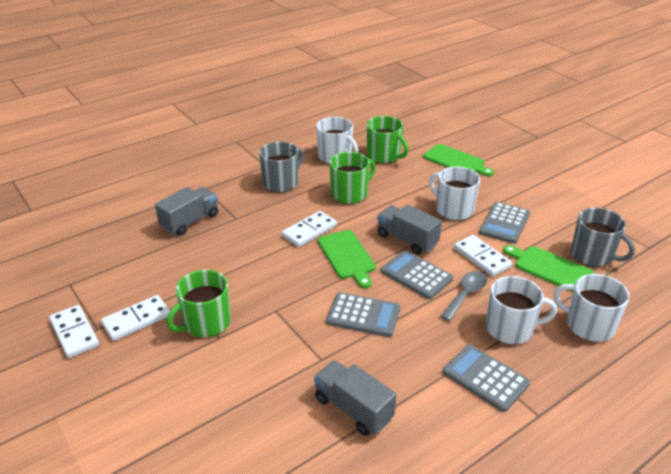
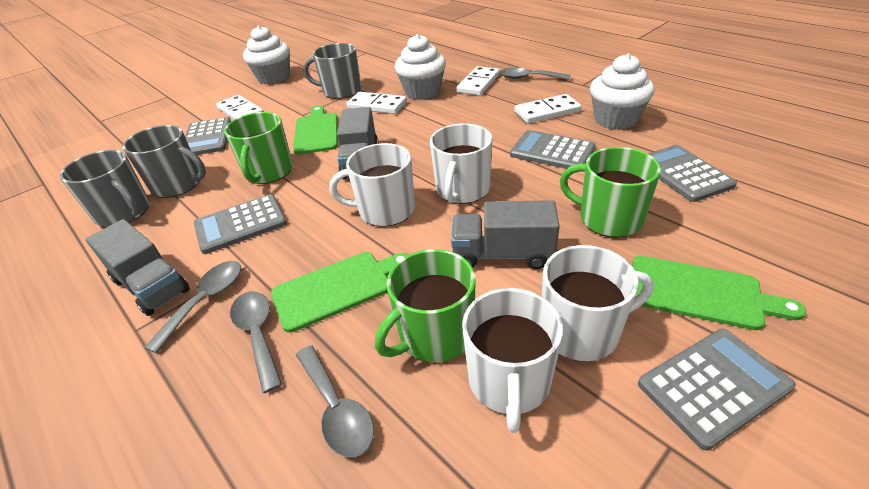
grey calculator: 4 -> 5
grey mug: 2 -> 3
grey spoon: 1 -> 4
white cupcake: 0 -> 3

